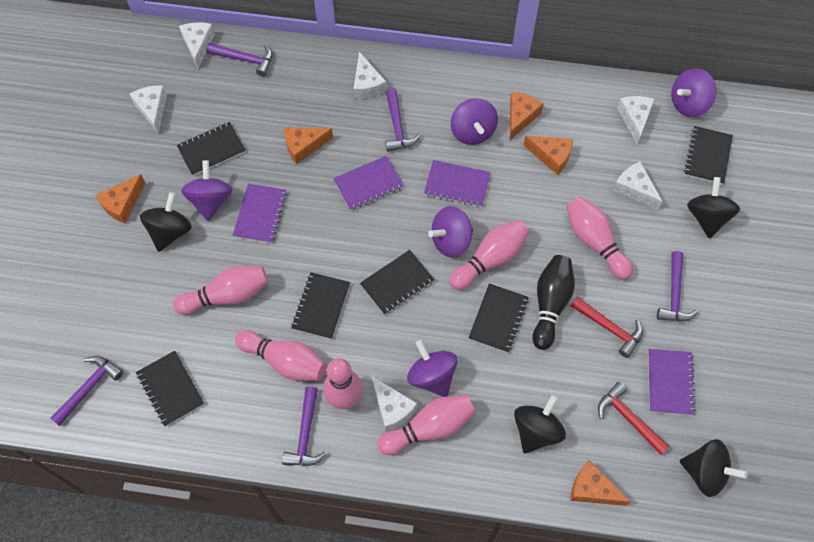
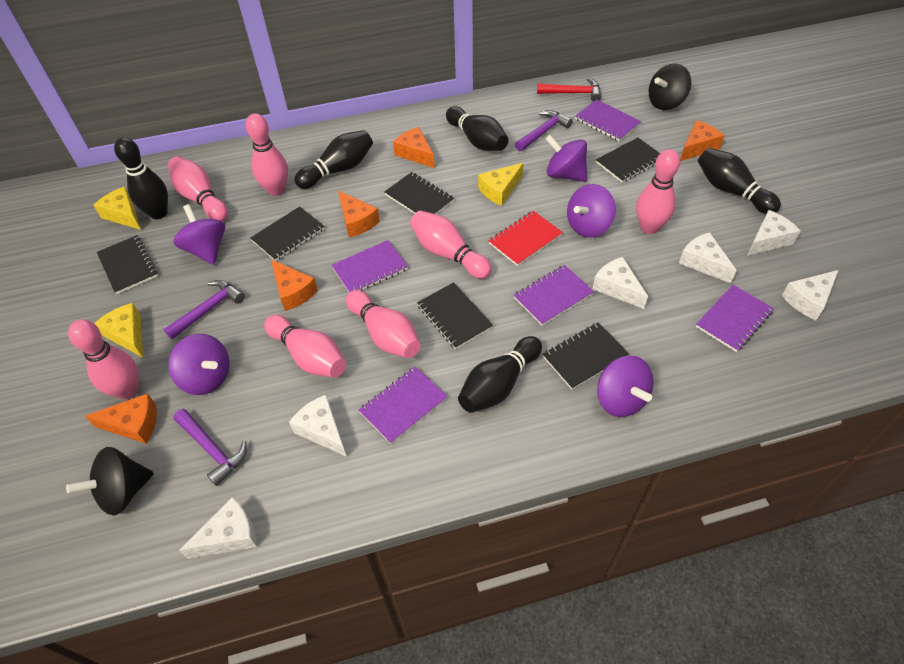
black bowling pin: 1 -> 5
black spinning top: 4 -> 2
pink bowling pin: 6 -> 7
purple hammer: 5 -> 3
purple notebook: 4 -> 5
red hammer: 2 -> 1
red notebook: 0 -> 1
yellow cheese: 0 -> 3

